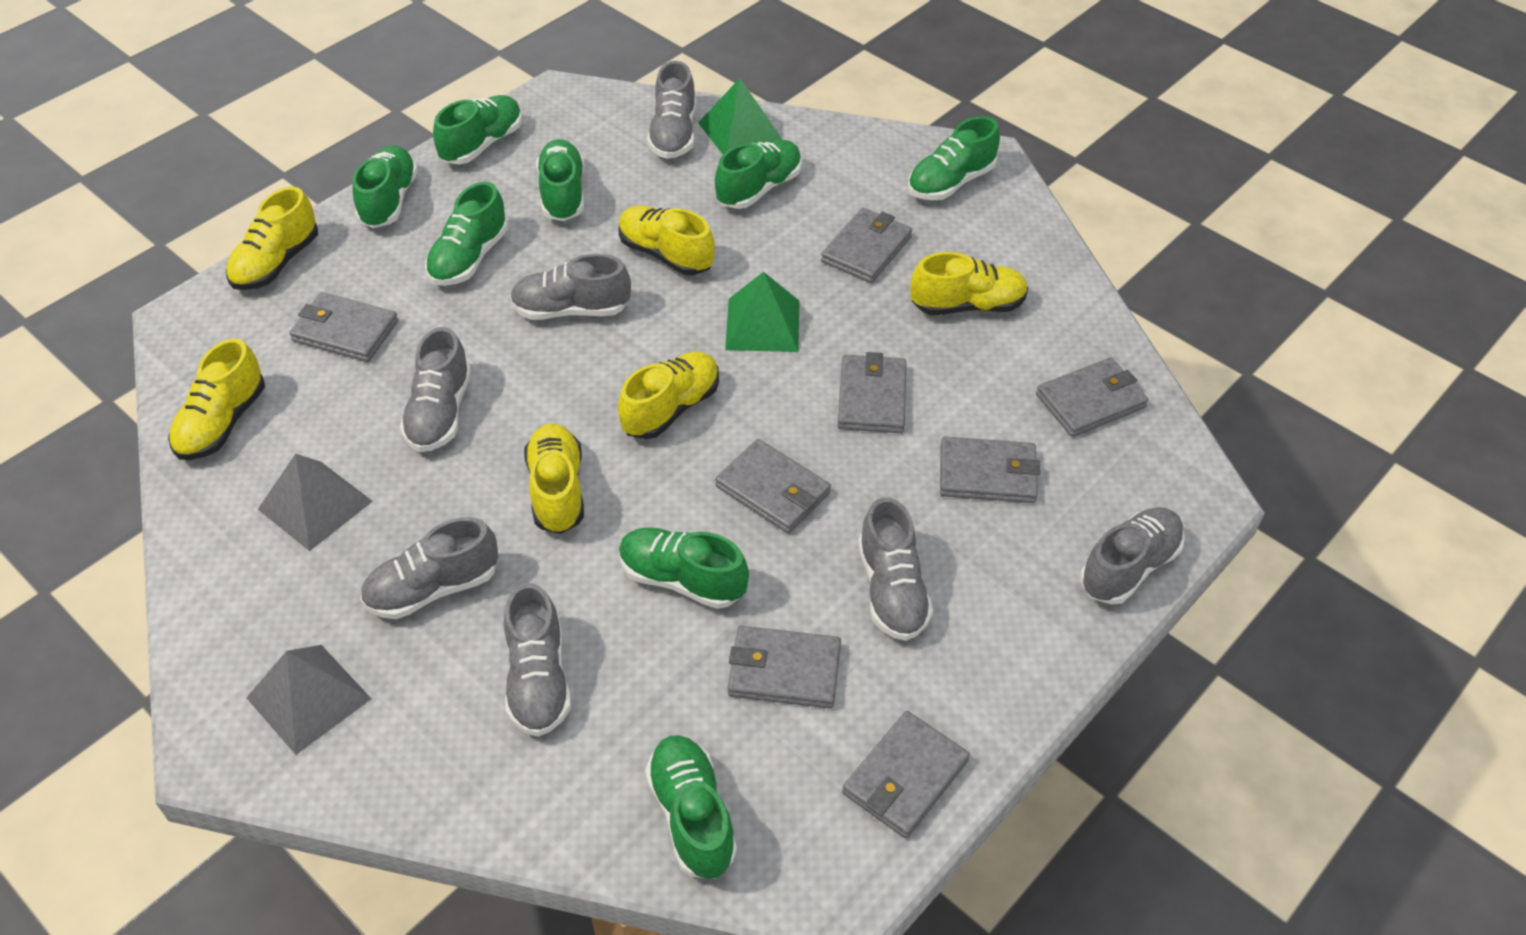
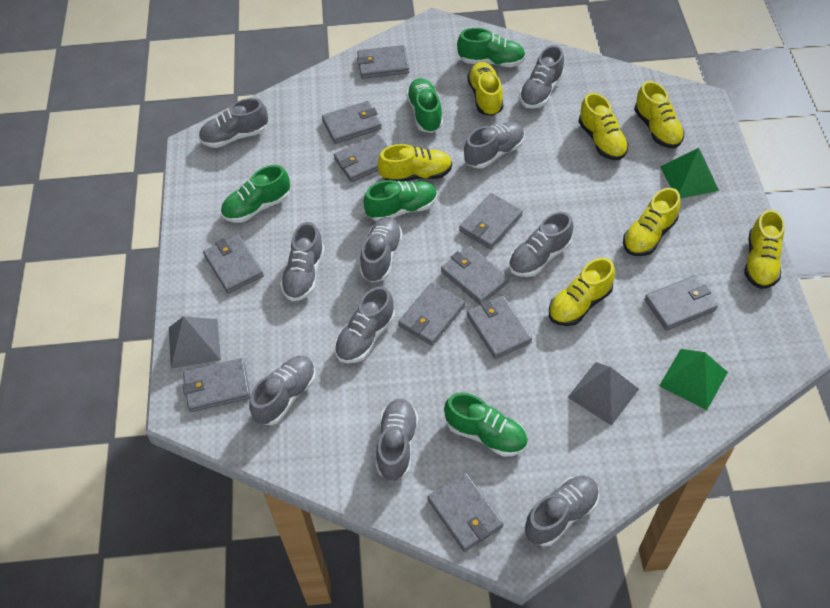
green shoe: 8 -> 5
grey shoe: 7 -> 10
grey wallet: 8 -> 11
yellow shoe: 6 -> 7

